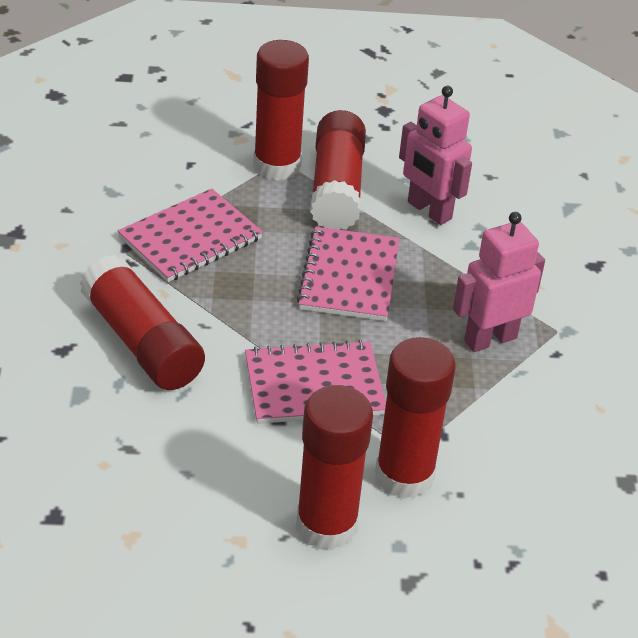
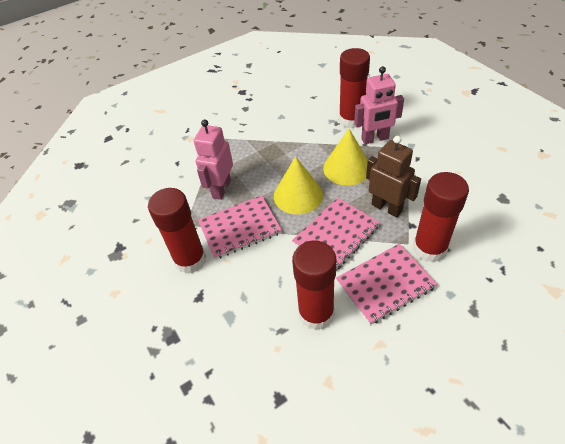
brown robot: 0 -> 1
red glue stick: 5 -> 4
yellow cone: 0 -> 2

